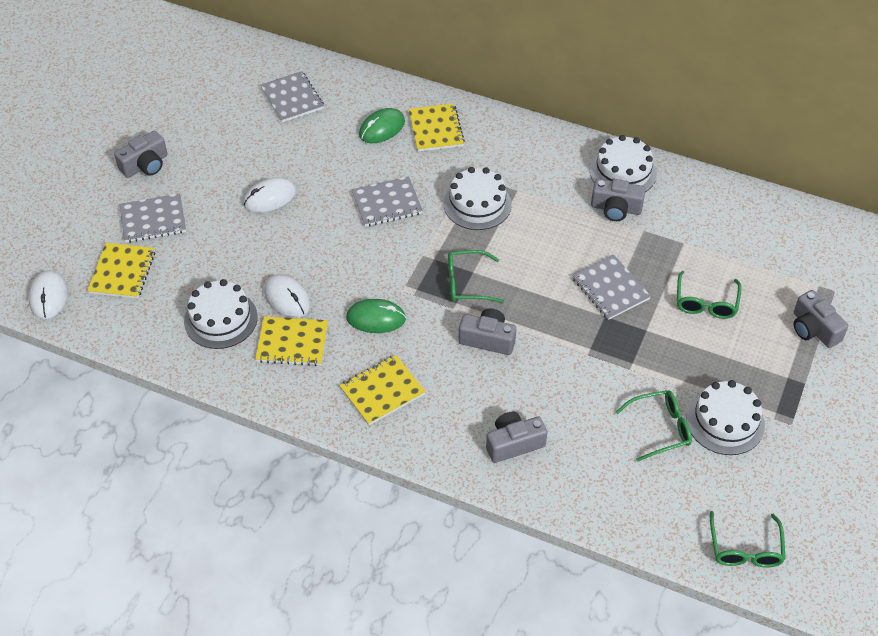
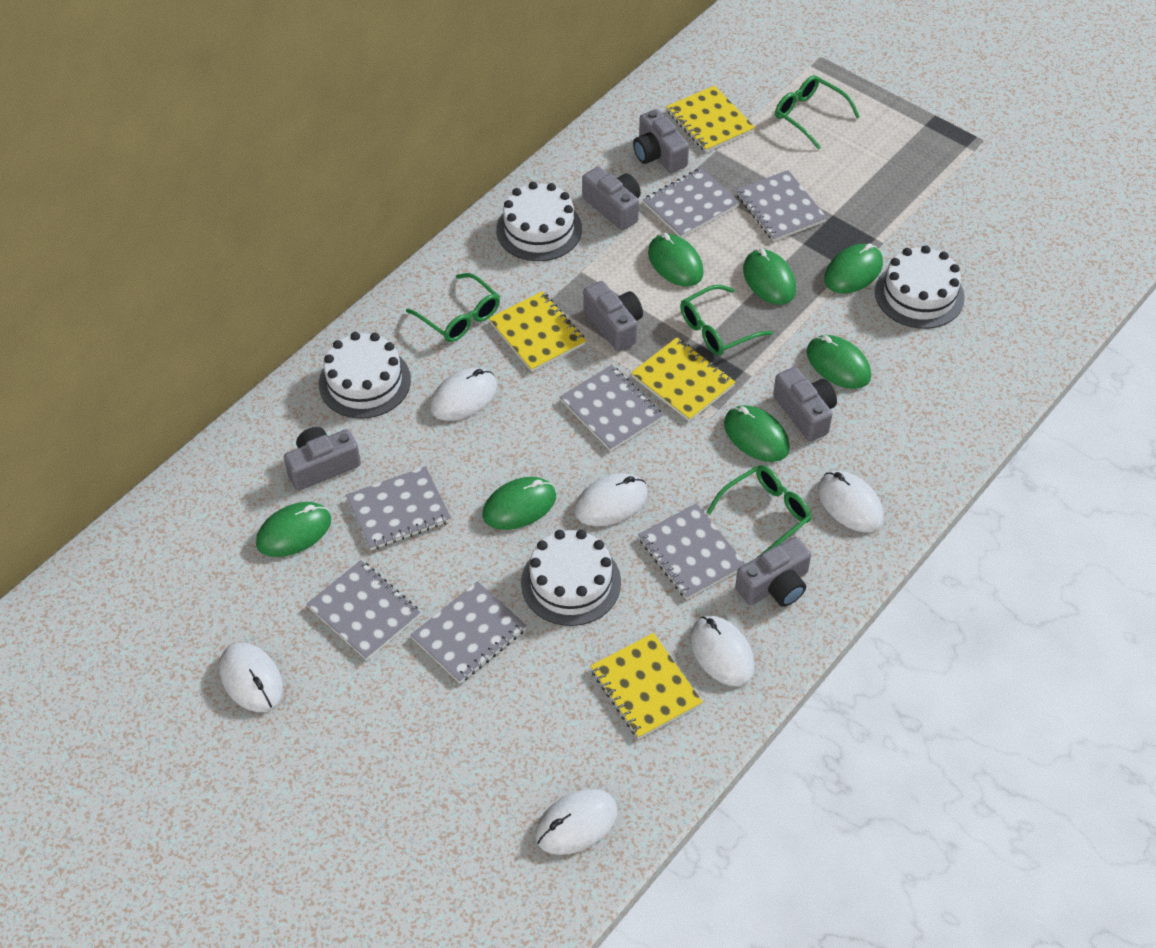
green mouse: 2 -> 7
grey camera: 5 -> 6
grey notebook: 4 -> 7
white mouse: 3 -> 6

